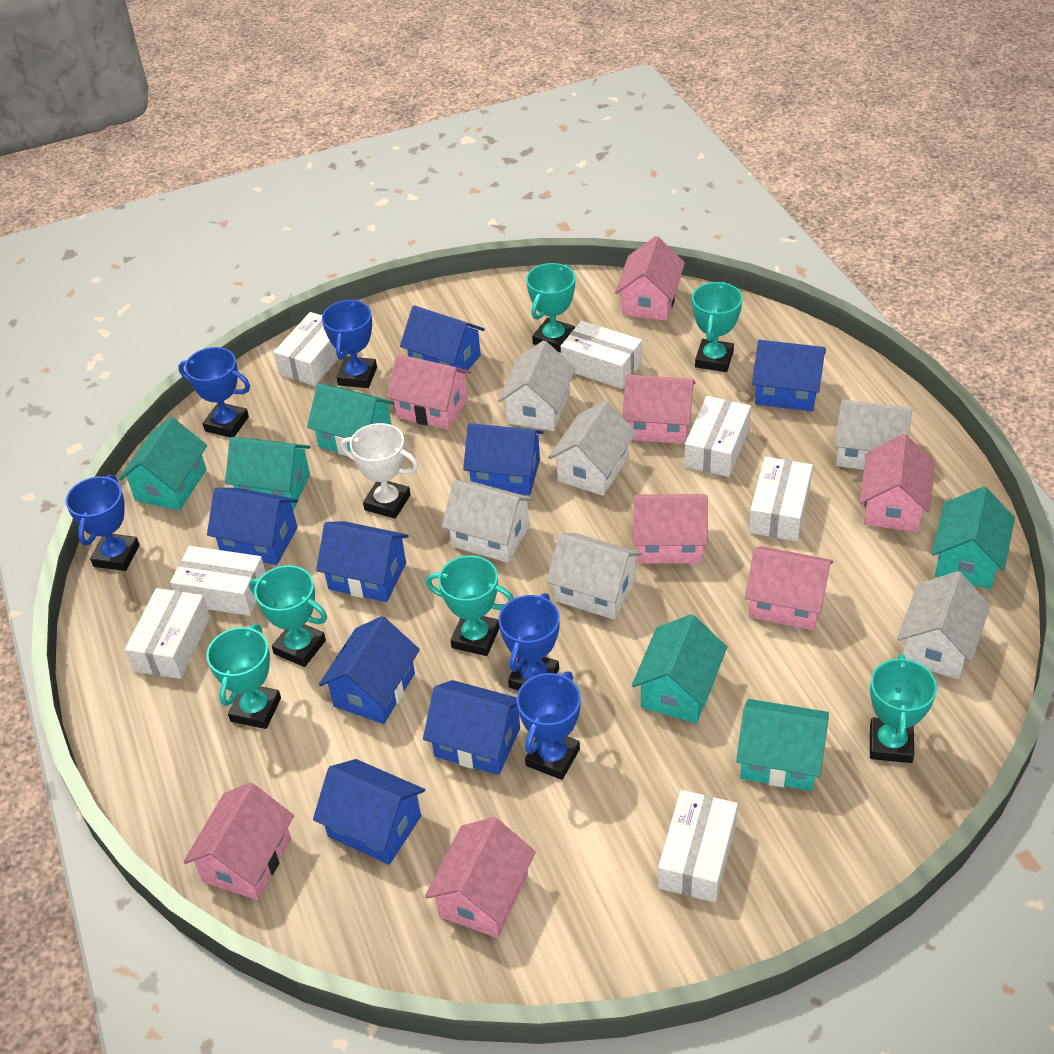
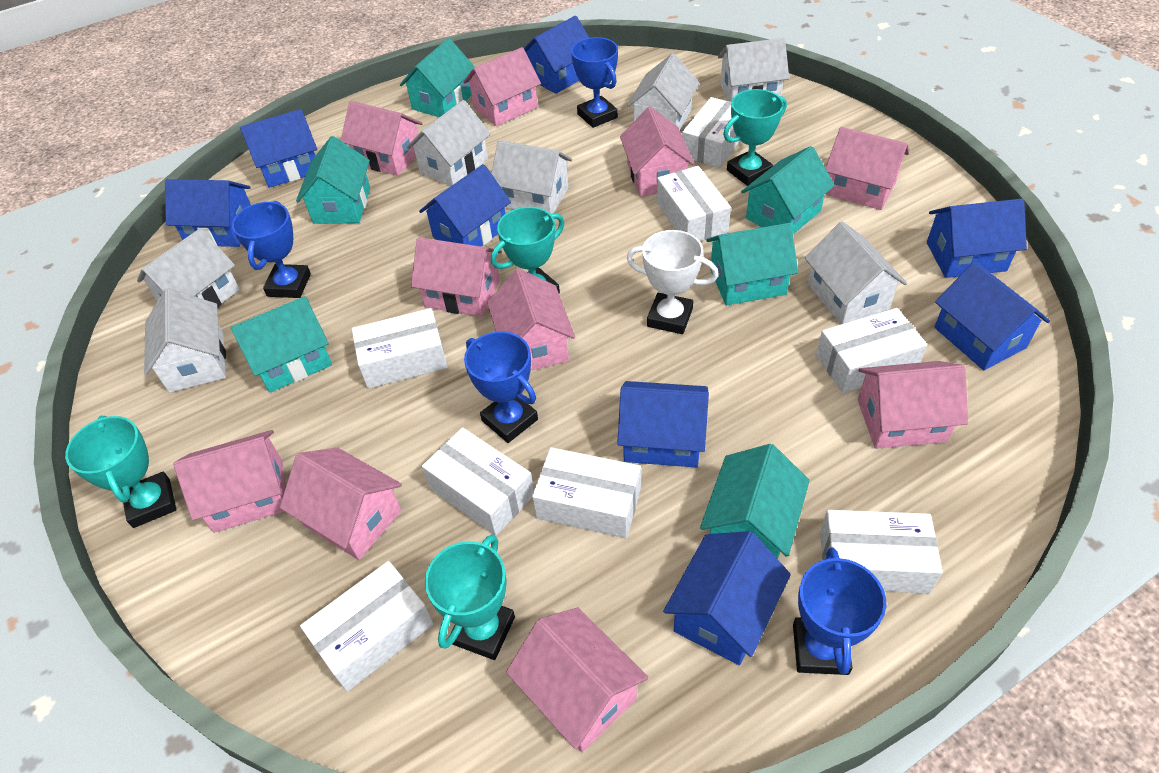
blue trophy: 5 -> 4
pink house: 8 -> 10
turquoise trophy: 6 -> 4
white box: 7 -> 8
white house: 6 -> 7

